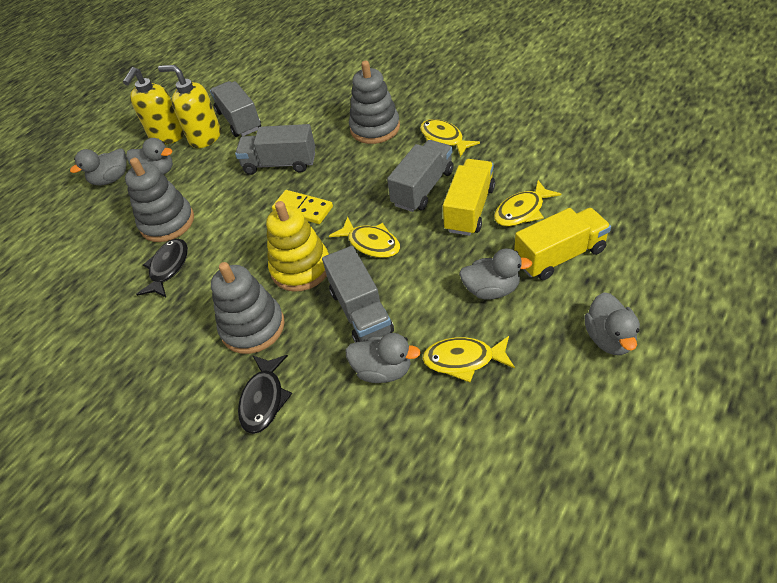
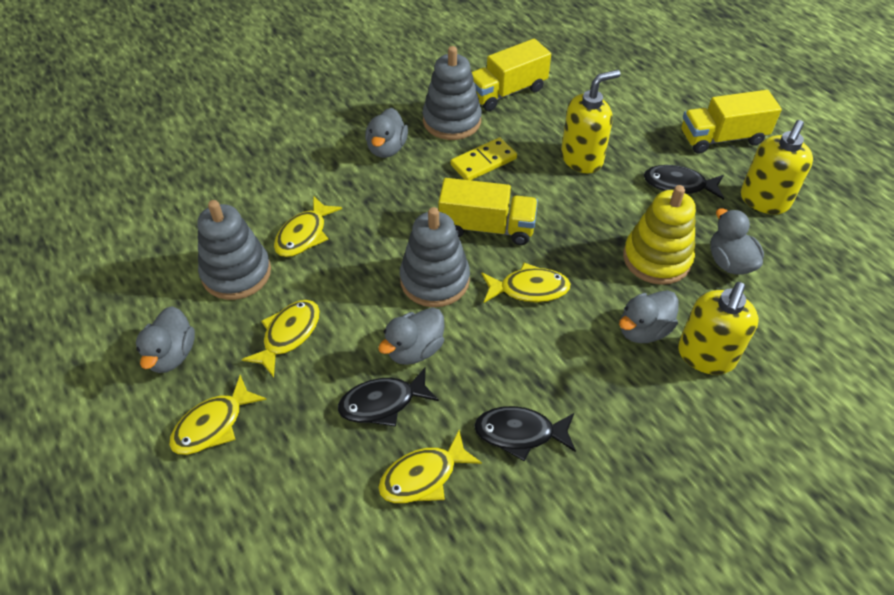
black fish: 2 -> 3
grey truck: 4 -> 0
yellow fish: 4 -> 5
yellow soap dispenser: 2 -> 3
yellow truck: 2 -> 3

